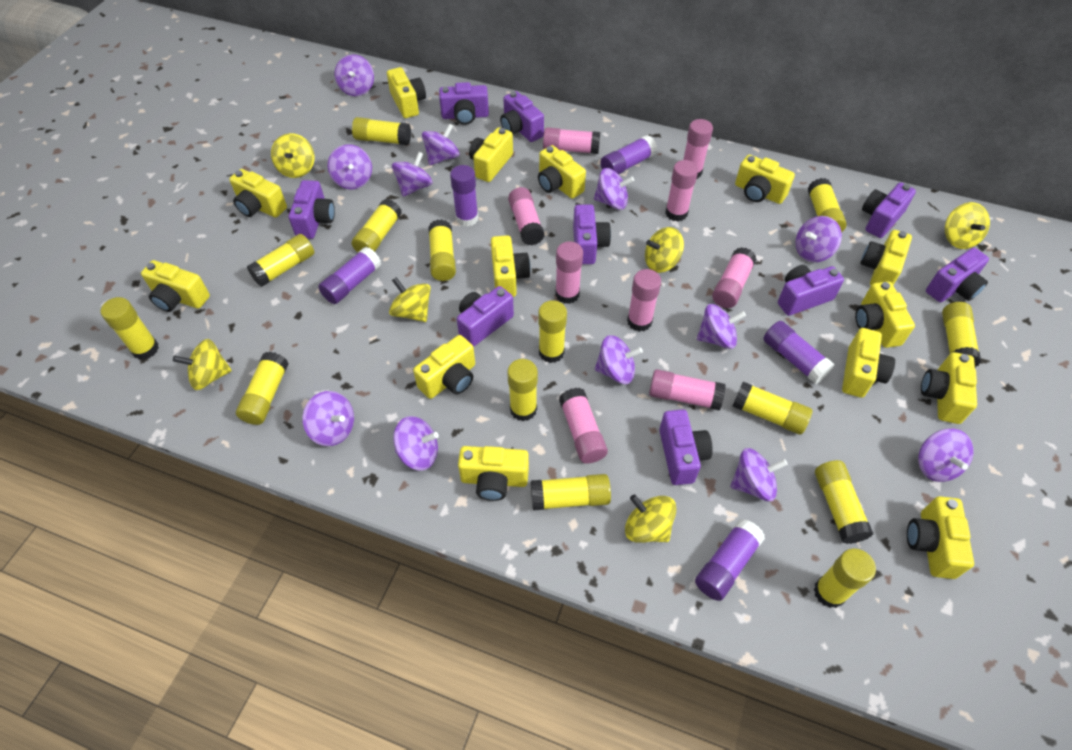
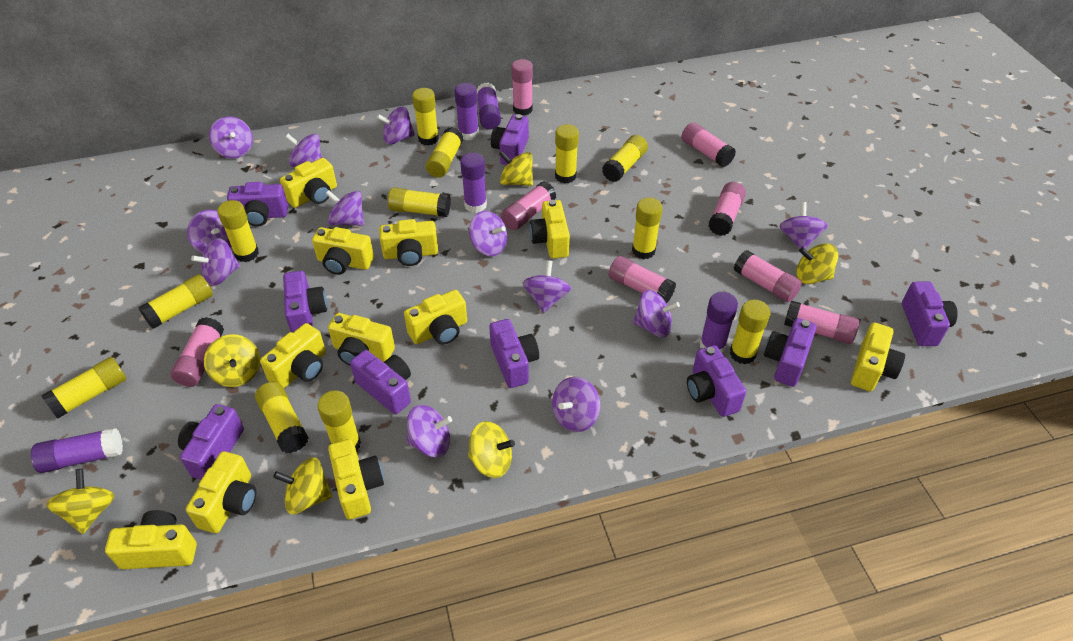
pink glue stick: 9 -> 8
yellow camera: 14 -> 11
yellow glue stick: 14 -> 12

